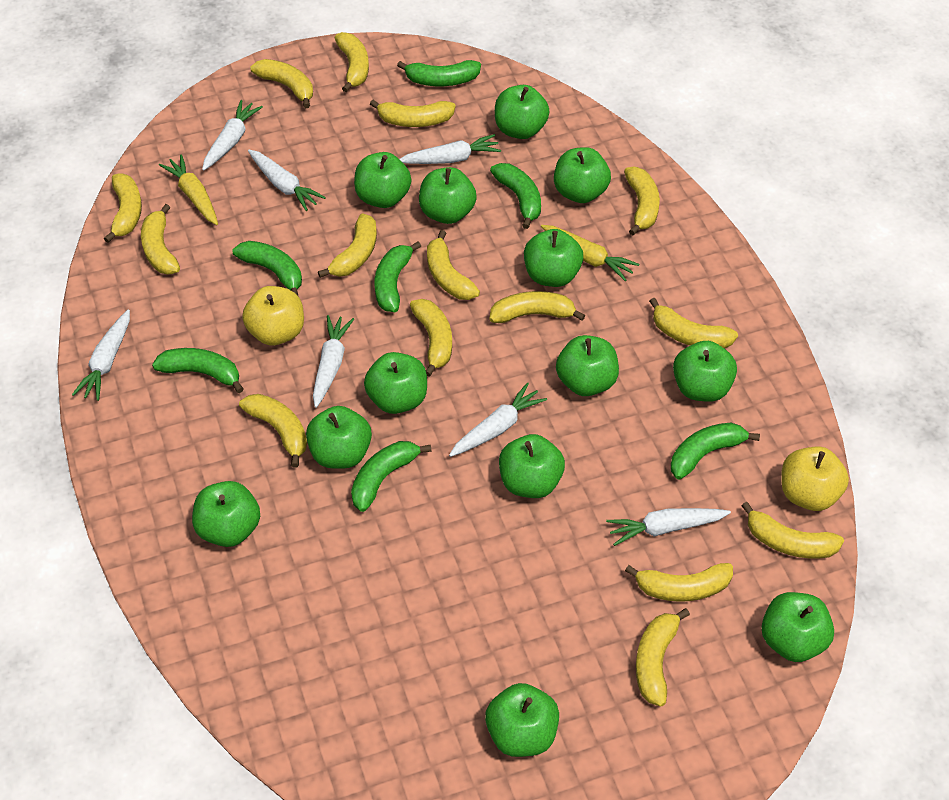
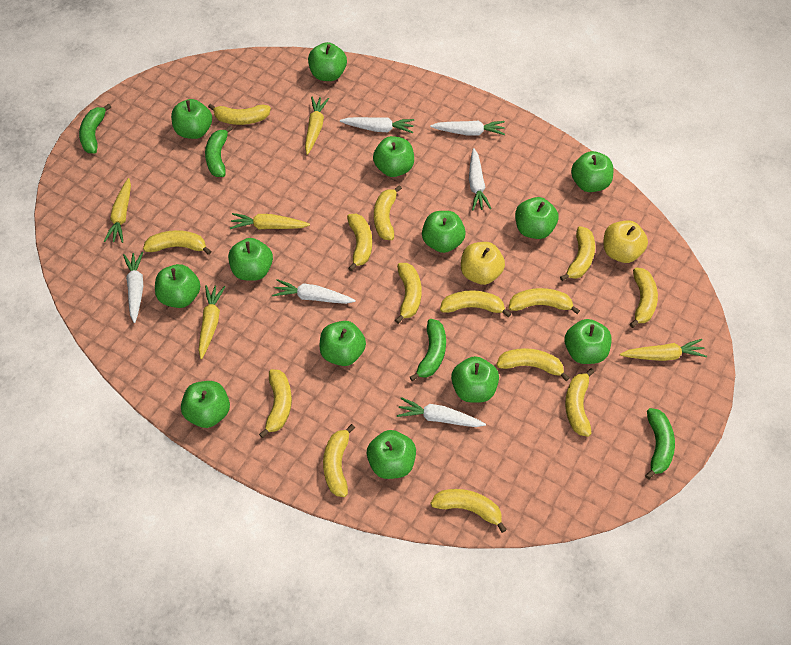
green banana: 7 -> 4
white carrot: 7 -> 6
yellow banana: 15 -> 14
yellow carrot: 2 -> 5

